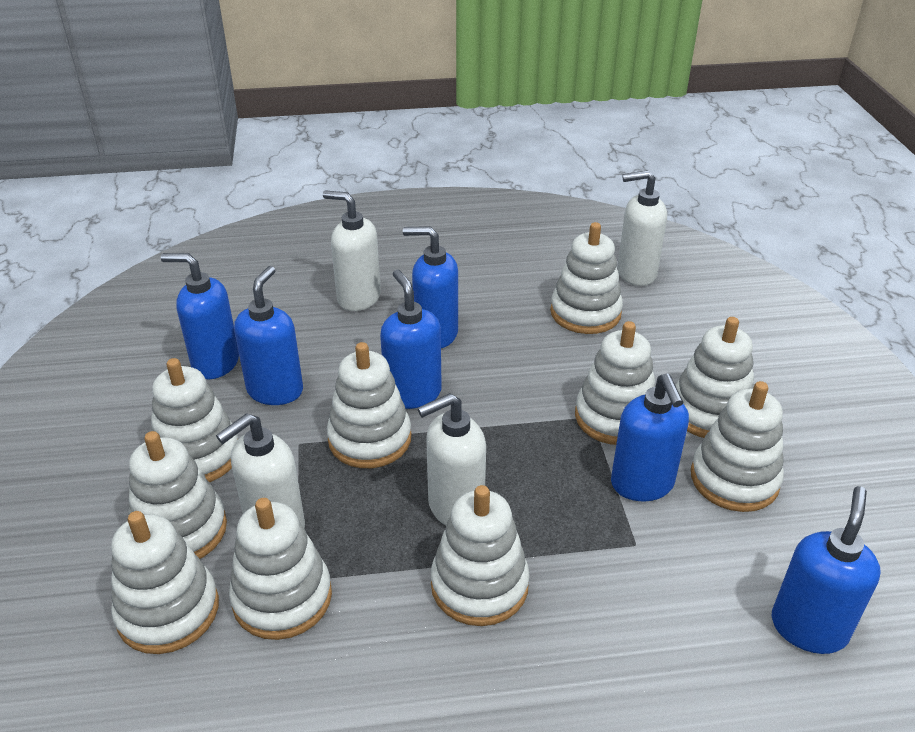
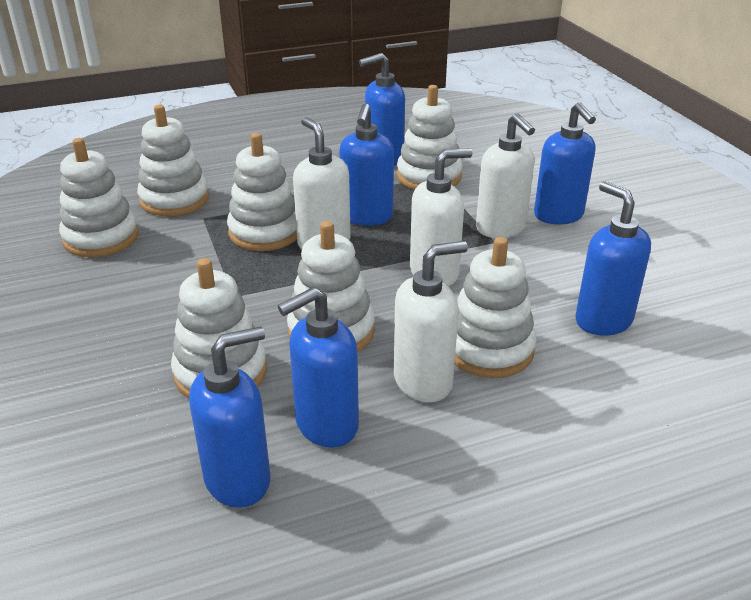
white stacking toy: 10 -> 7

